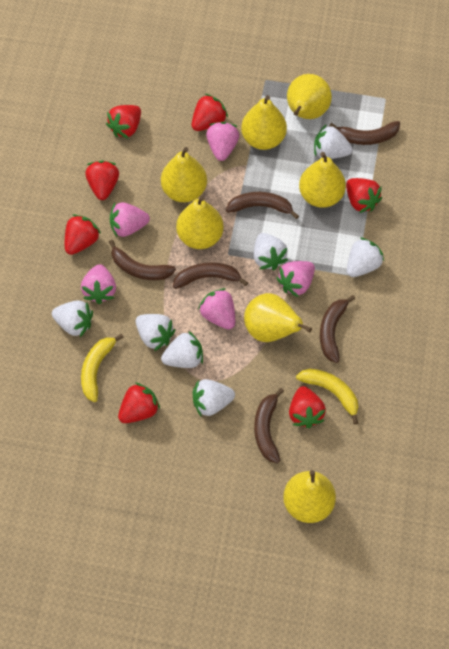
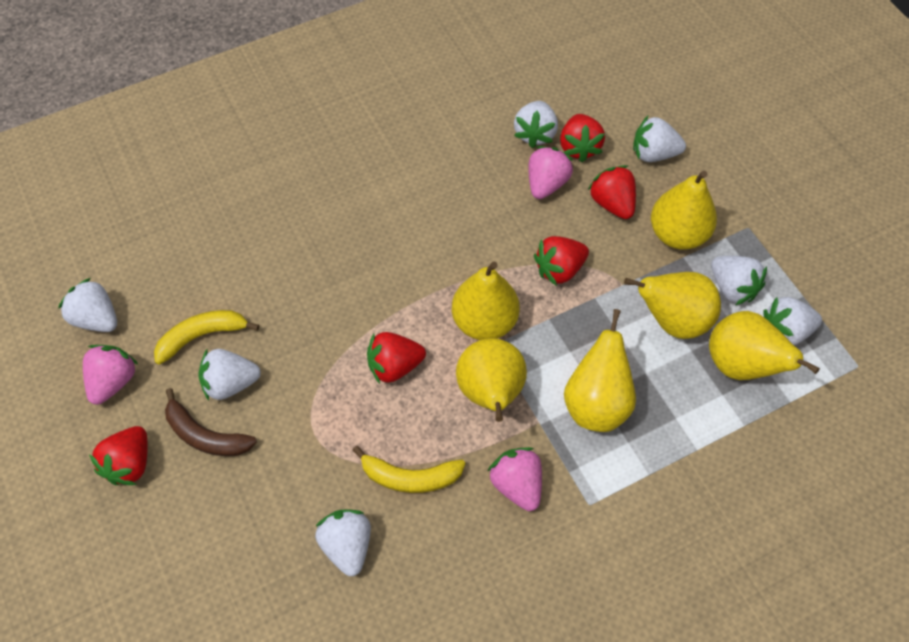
brown banana: 6 -> 1
pink strawberry: 5 -> 3
red strawberry: 7 -> 5
yellow pear: 7 -> 6

